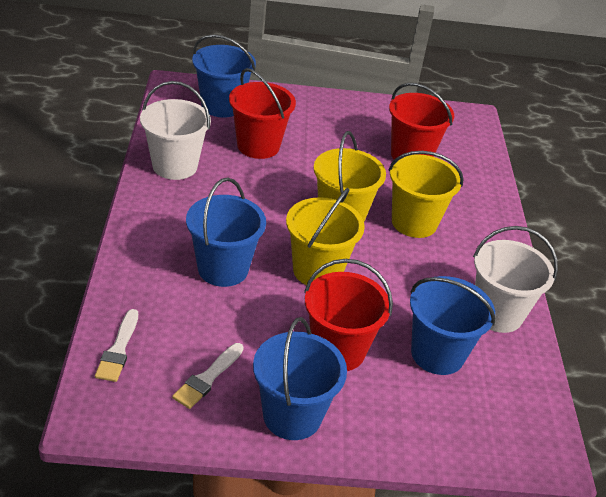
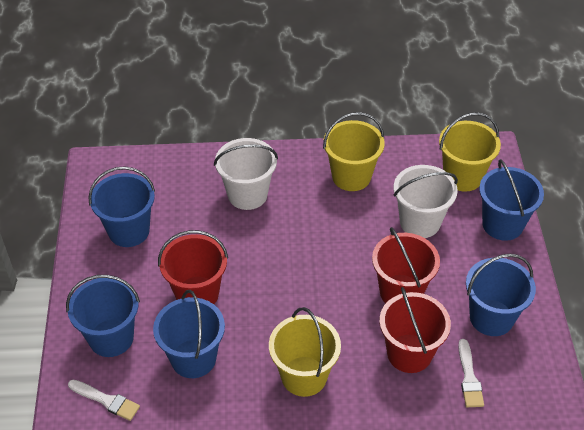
blue bucket: 4 -> 5

